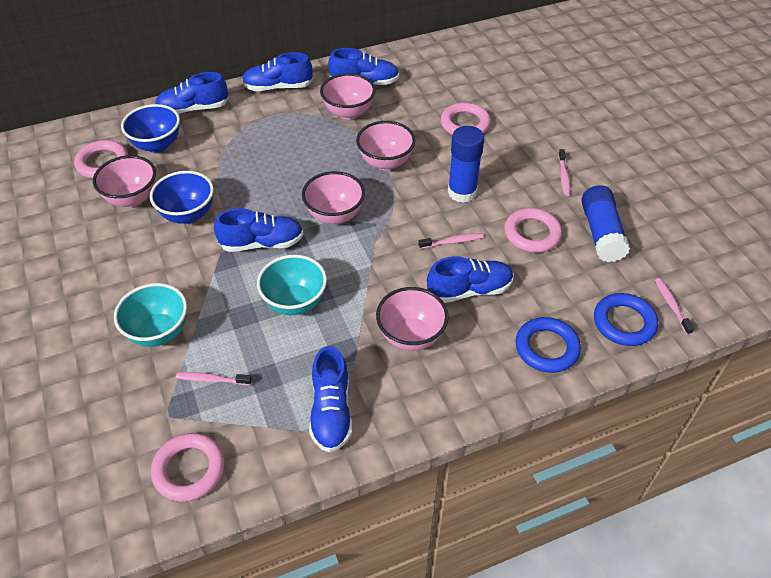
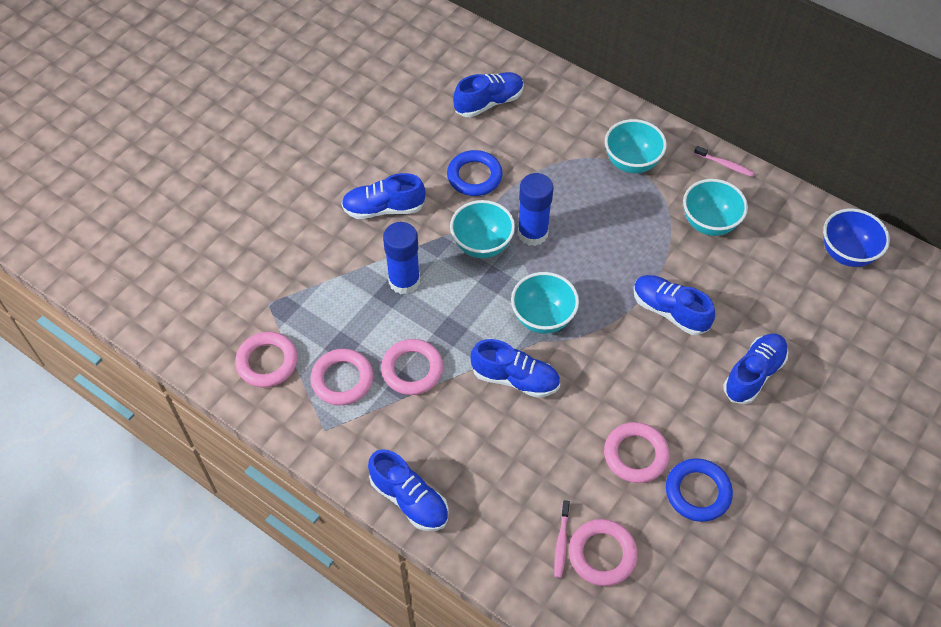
blue bowl: 2 -> 1
pink bowl: 5 -> 0
pink ring: 4 -> 5
pink toothbrush: 4 -> 2
turquoise bowl: 2 -> 4

